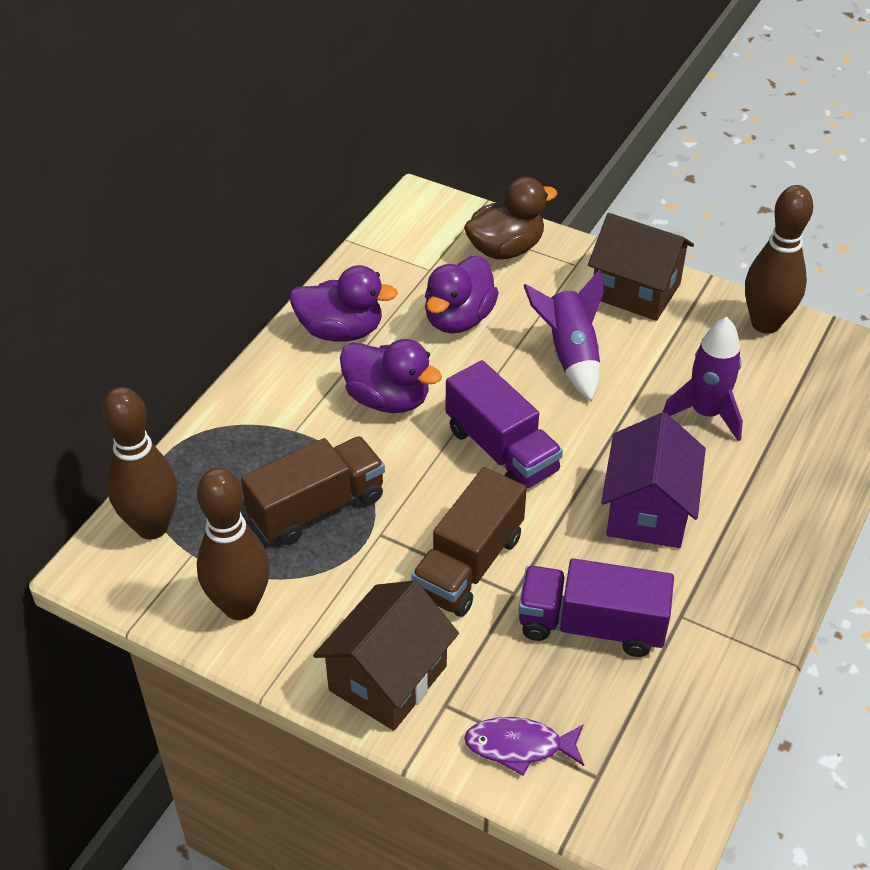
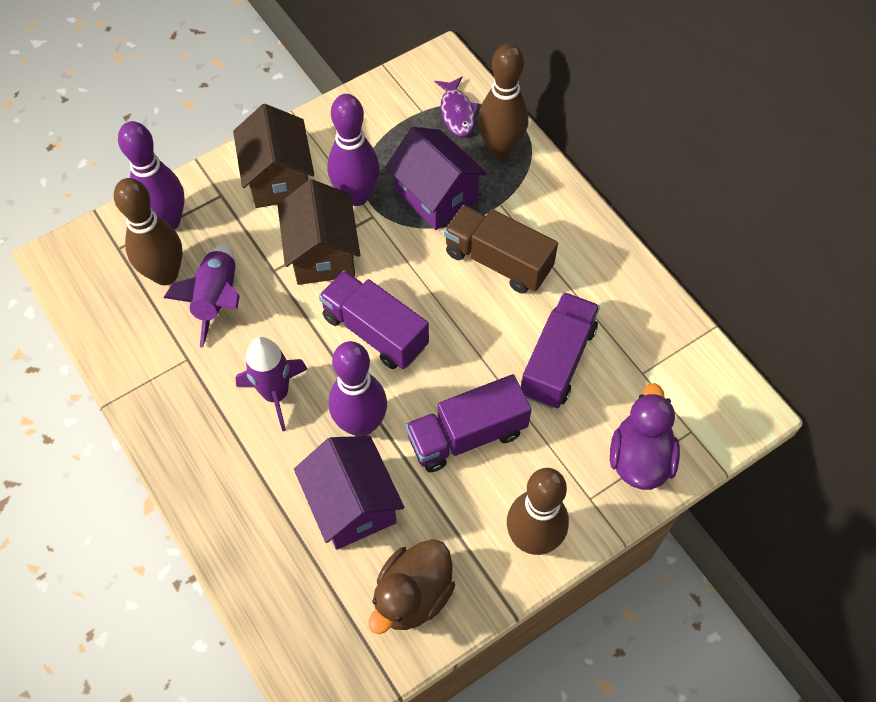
brown truck: 2 -> 1
purple bowling pin: 0 -> 3
purple duck: 3 -> 1
purple house: 1 -> 2
purple truck: 2 -> 3

